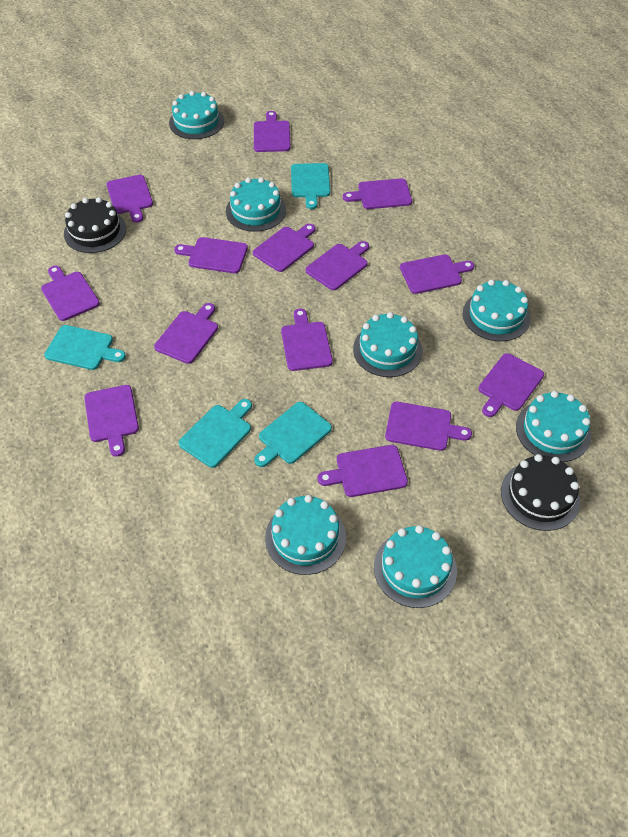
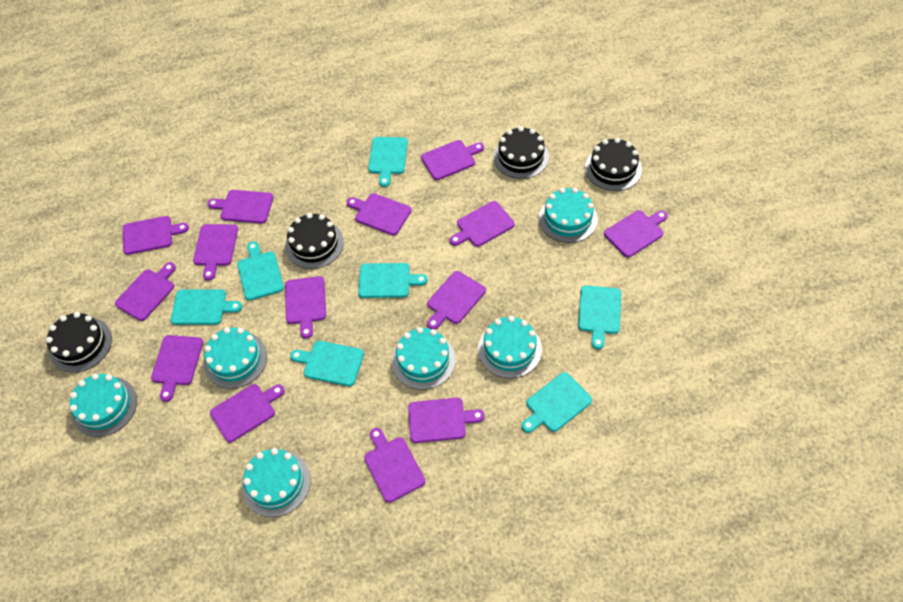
black cake: 2 -> 4
turquoise cake: 7 -> 6
turquoise cutting board: 4 -> 7

